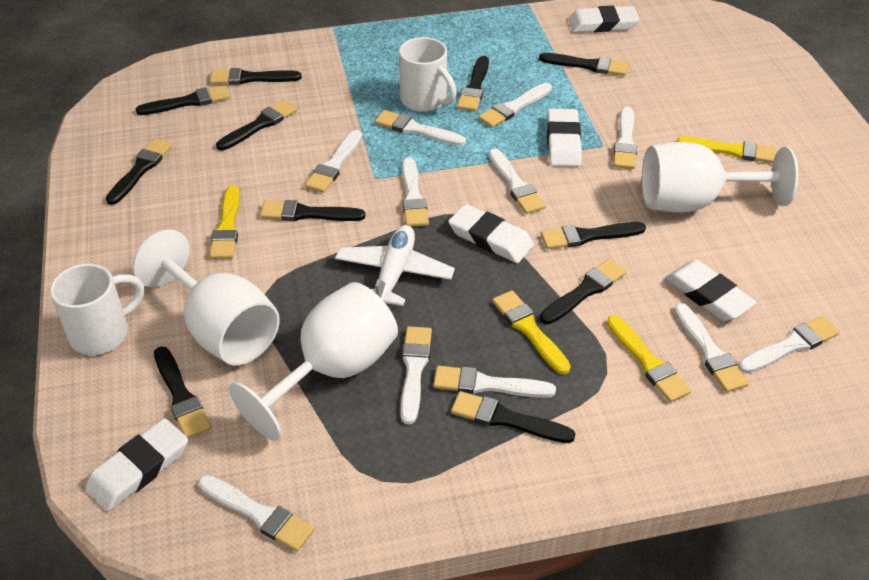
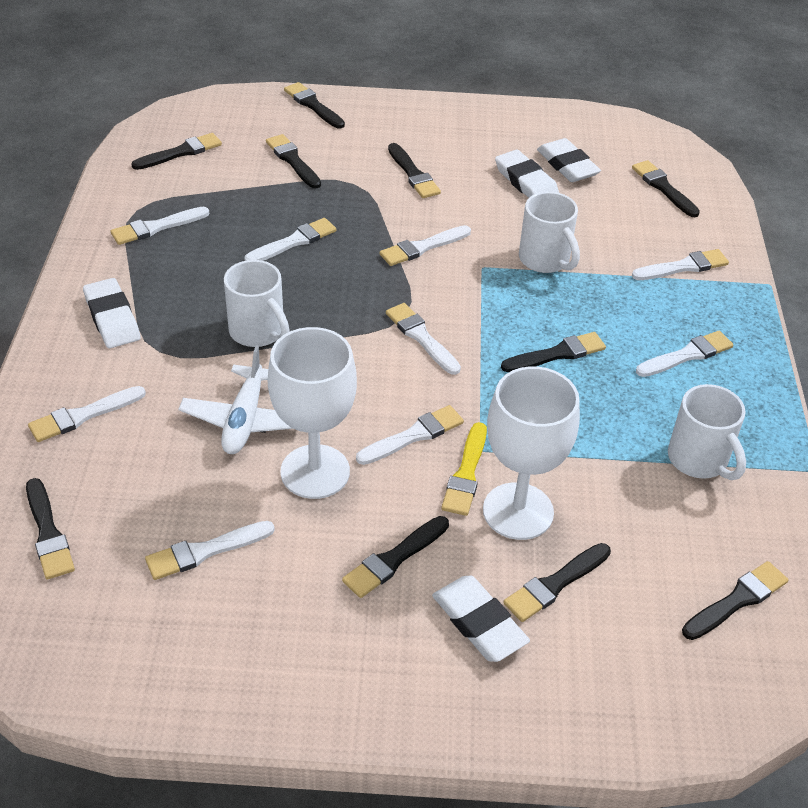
black brush: 11 -> 10
white brush: 11 -> 9
white eraser: 5 -> 4
white goblet: 3 -> 2
white mug: 2 -> 3
yellow brush: 4 -> 1

